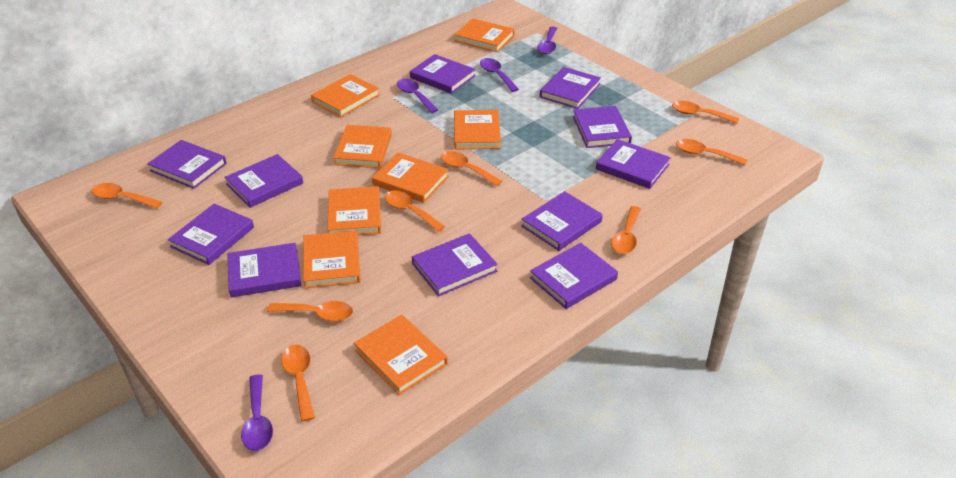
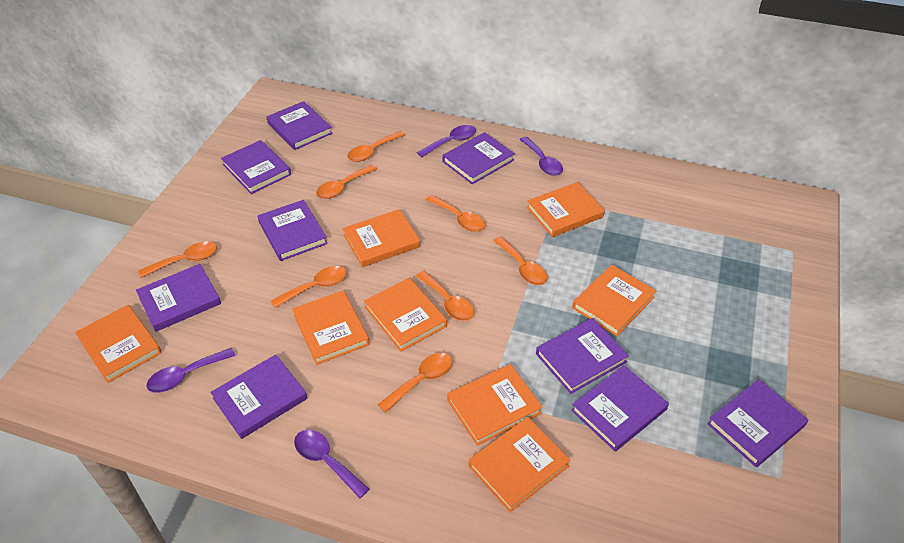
purple book: 11 -> 9

